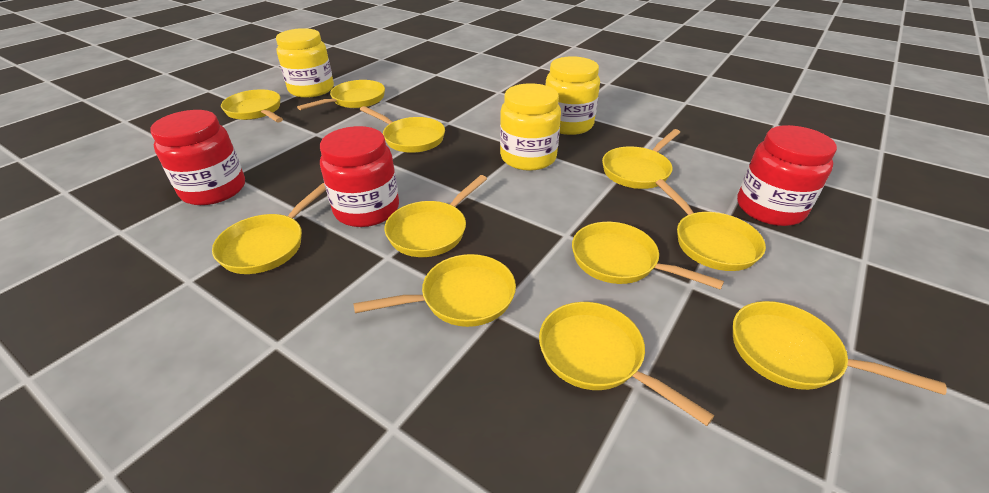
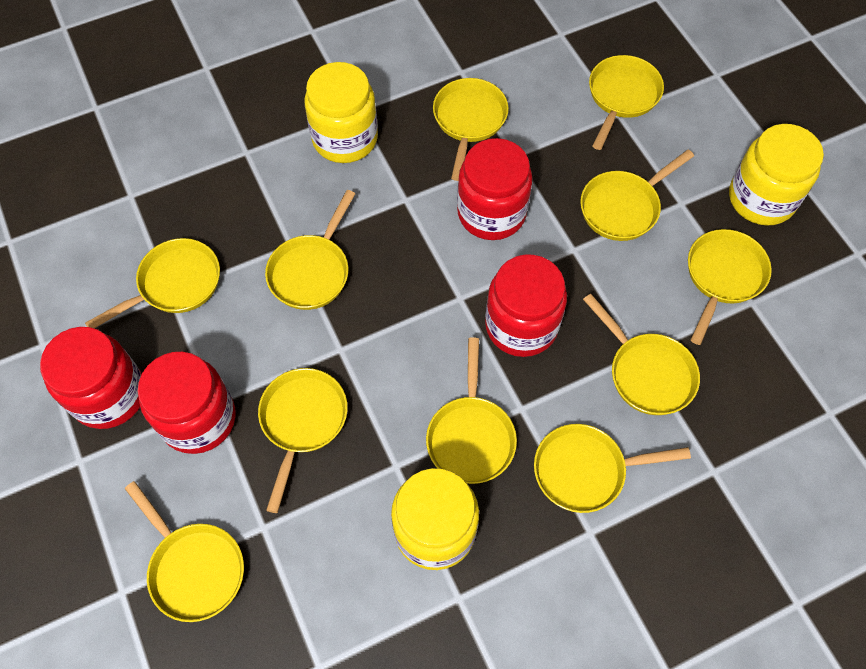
red jar: 3 -> 4

